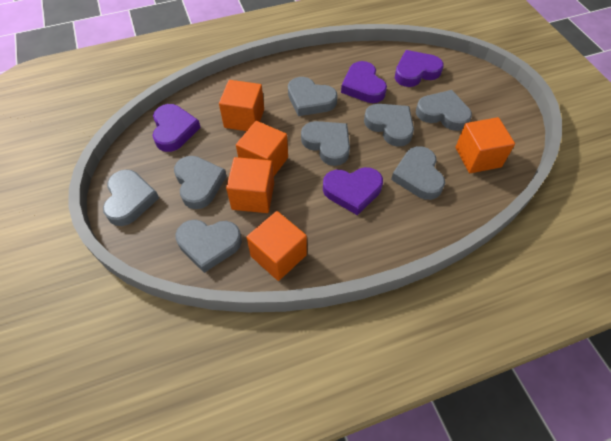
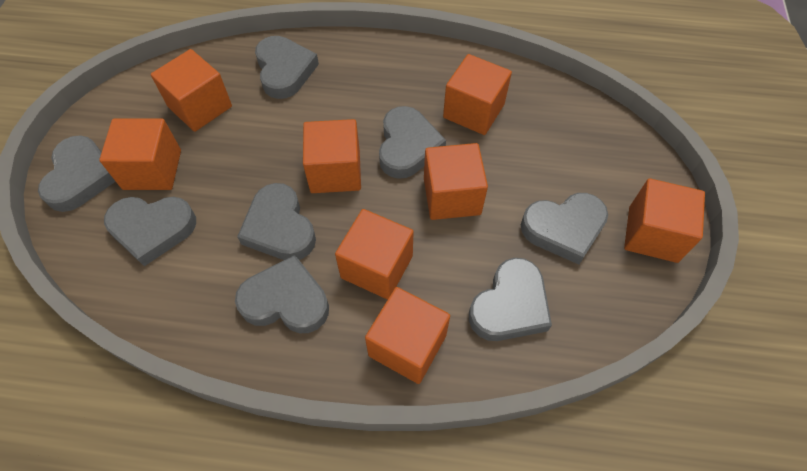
orange cube: 5 -> 8
purple heart: 4 -> 0

